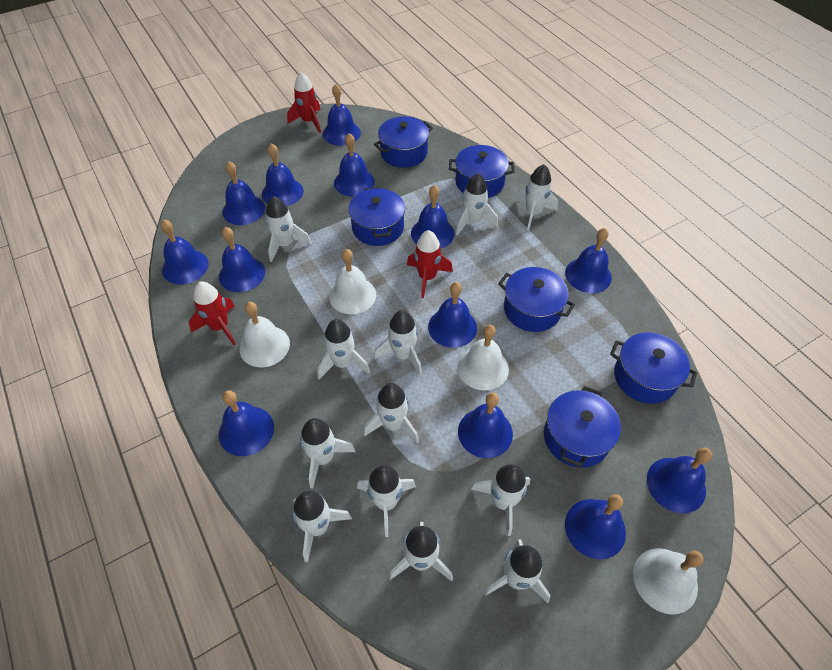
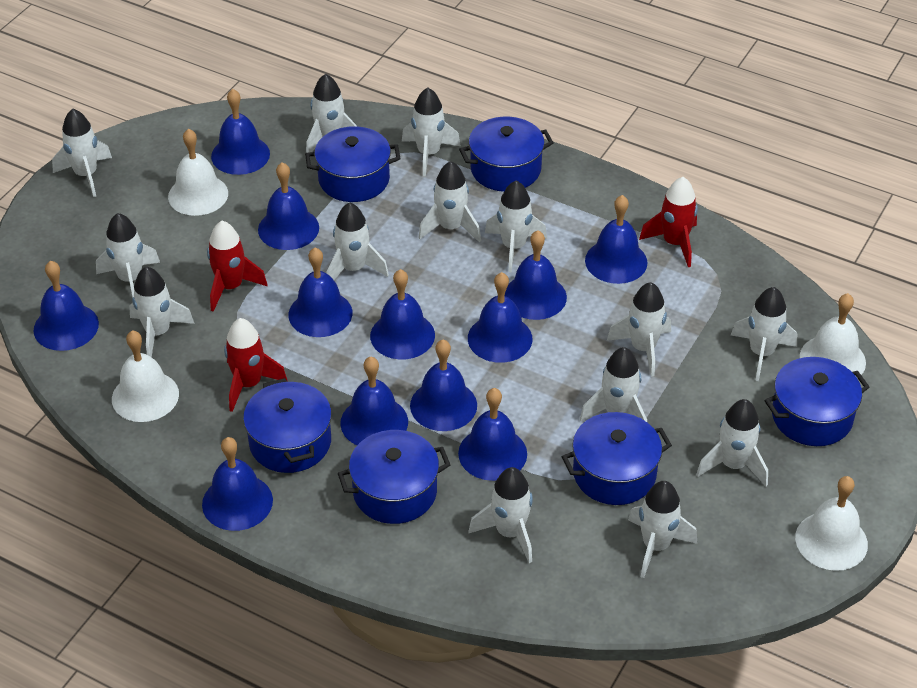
blue bell: 13 -> 12
white rocket: 12 -> 14

